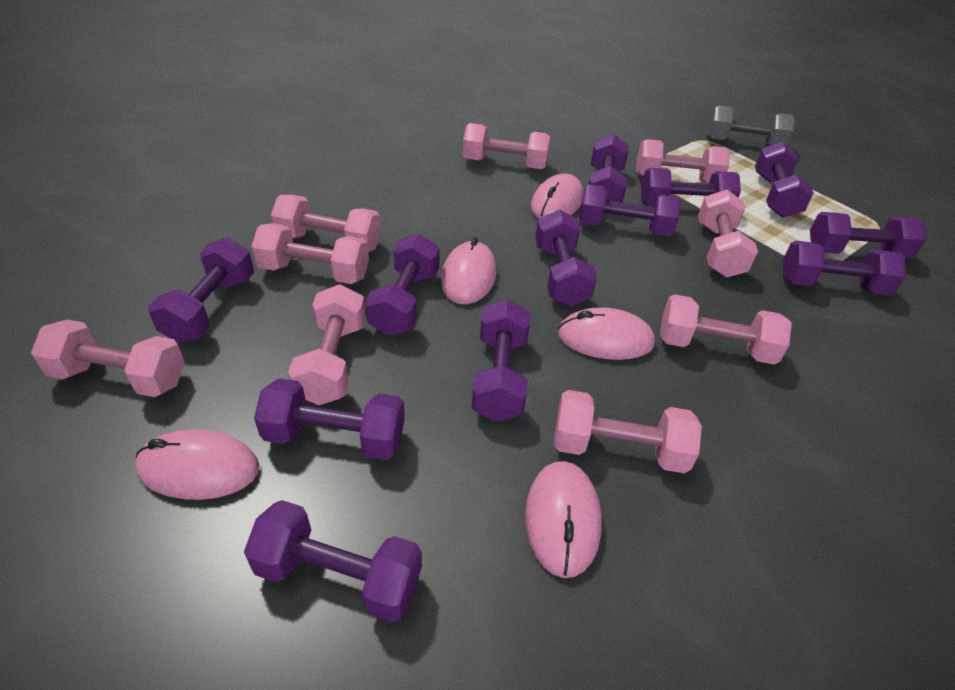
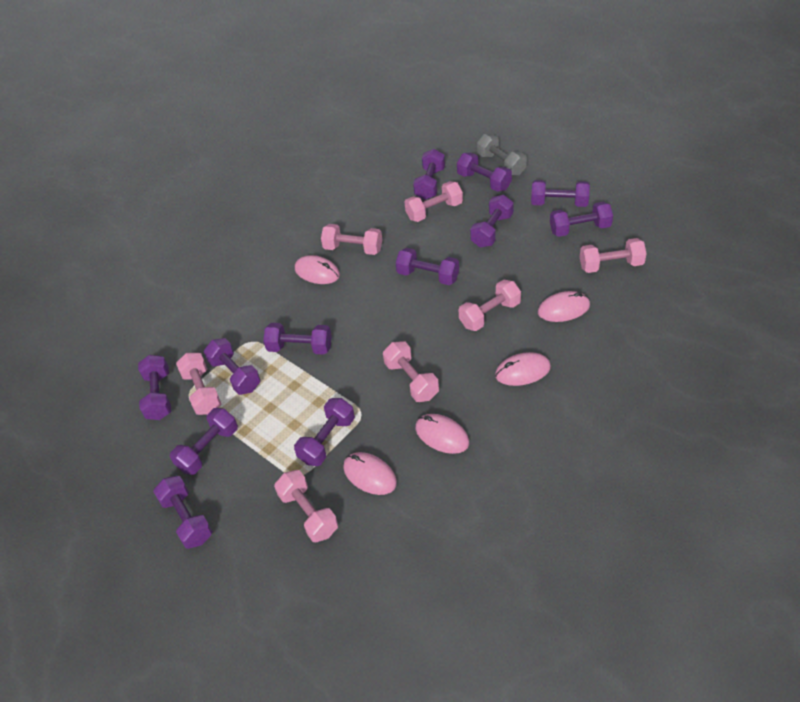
pink dumbbell: 9 -> 7

